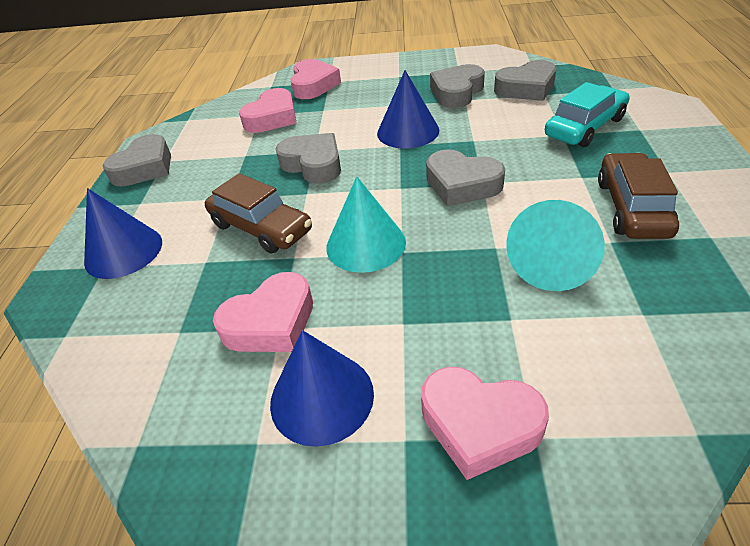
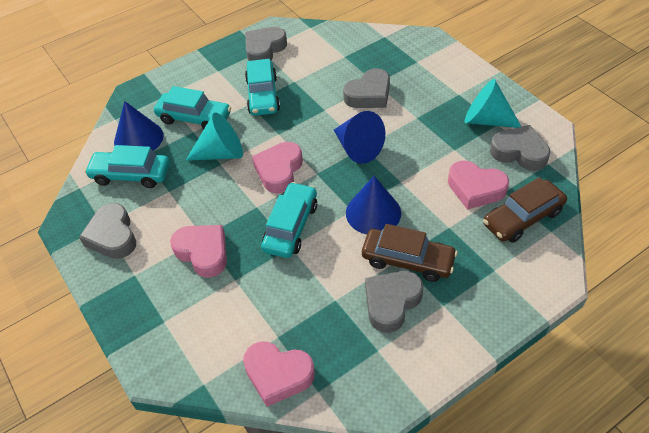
turquoise car: 1 -> 4

